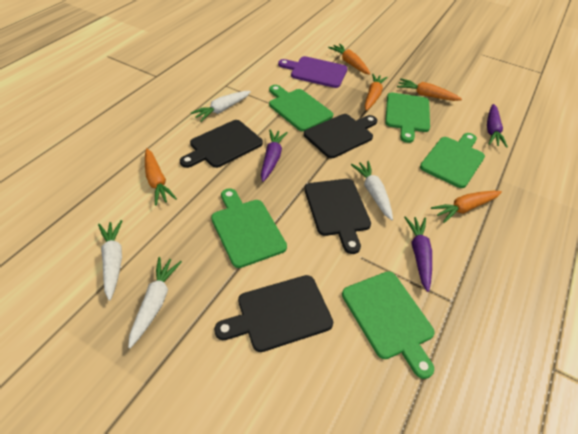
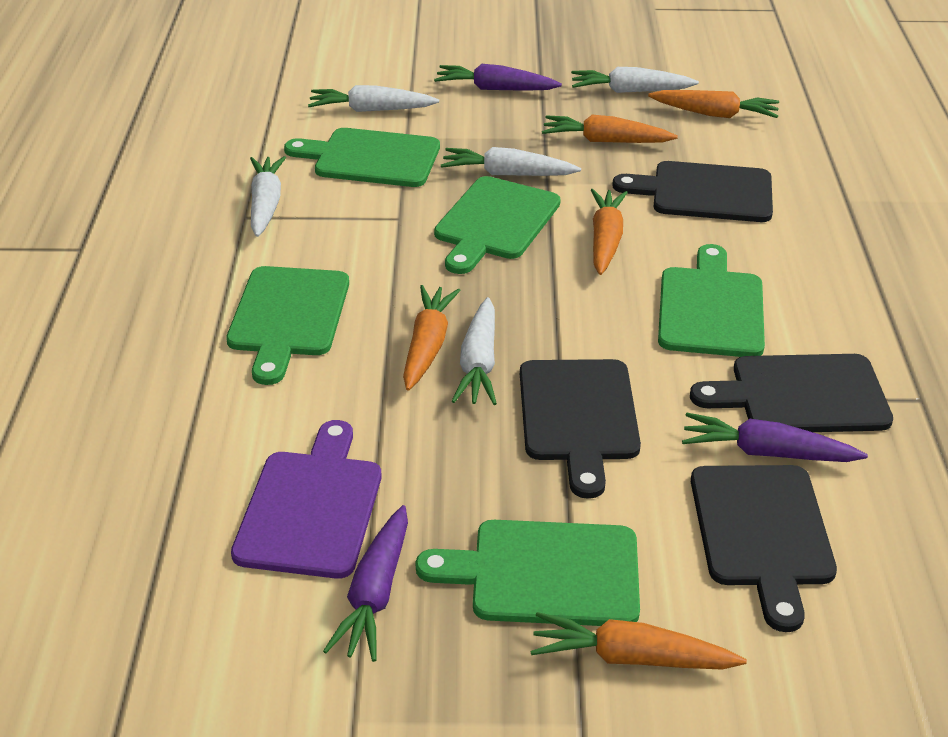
white carrot: 4 -> 5

